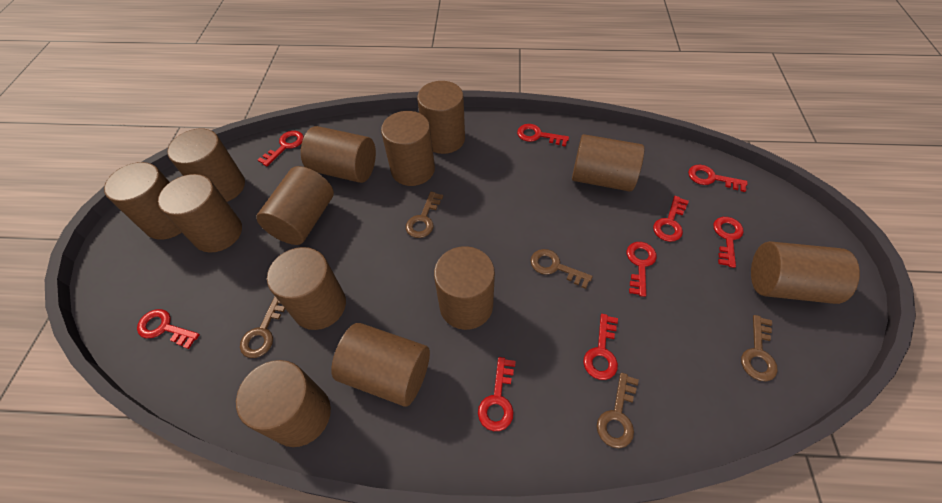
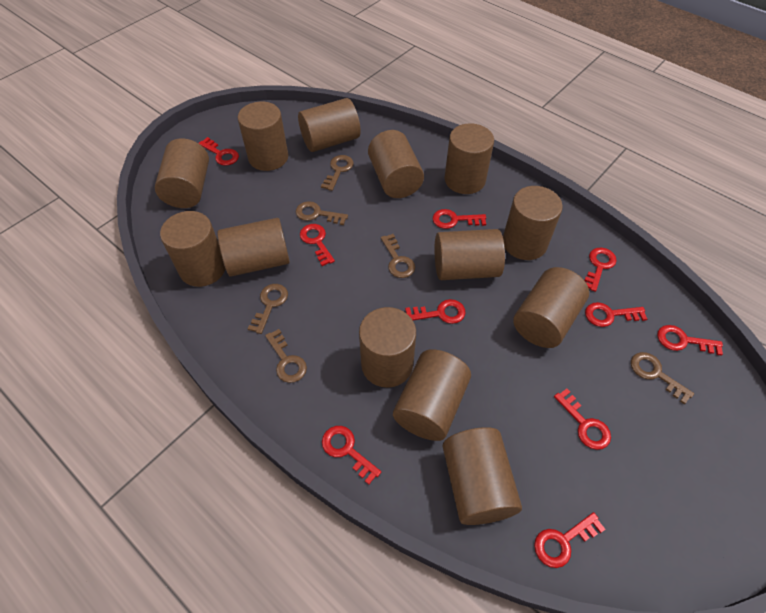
brown key: 5 -> 6
red key: 9 -> 10

